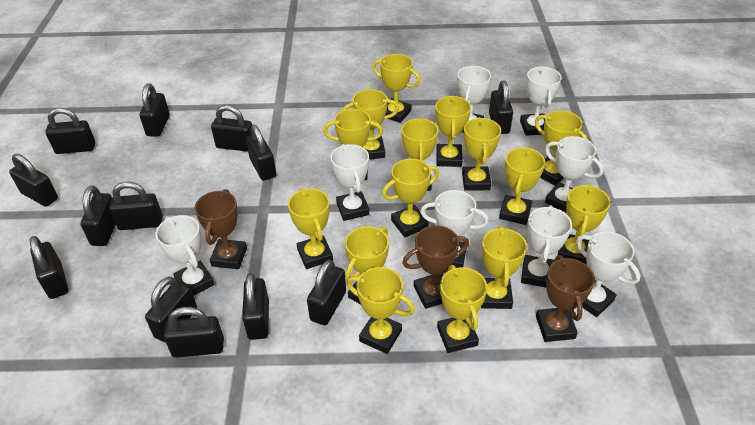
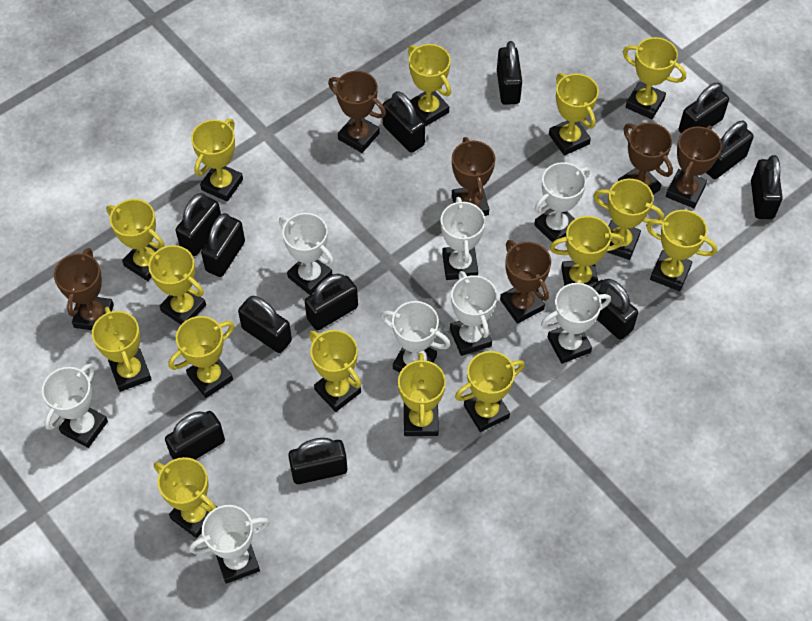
black padlock: 13 -> 12
brown trophy: 3 -> 6

